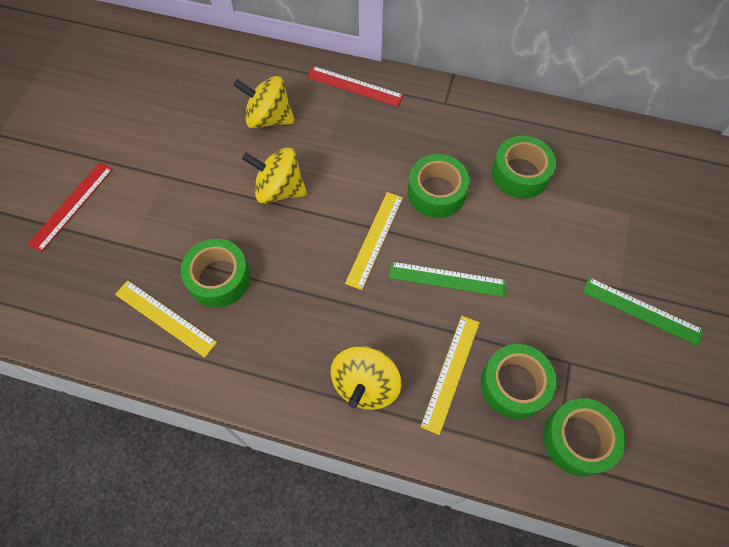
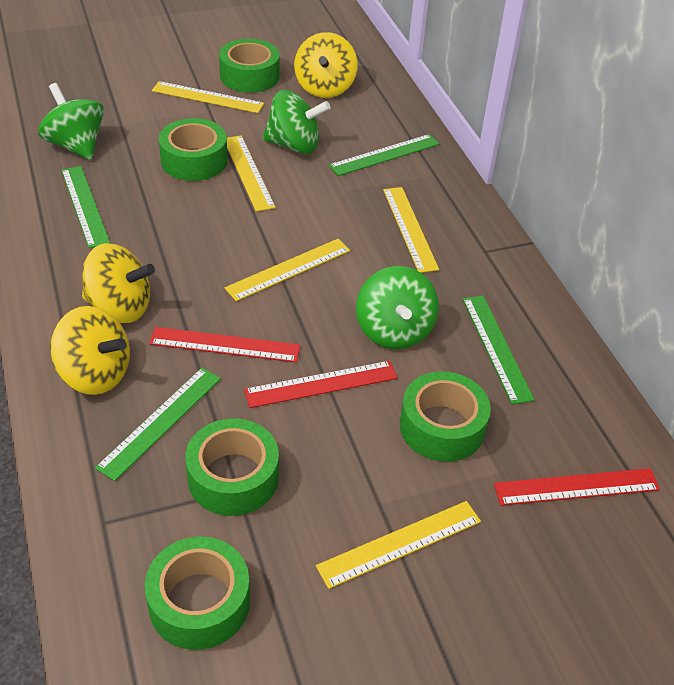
green ruler: 2 -> 4
green spinning top: 0 -> 3
red ruler: 2 -> 3
yellow ruler: 3 -> 5

